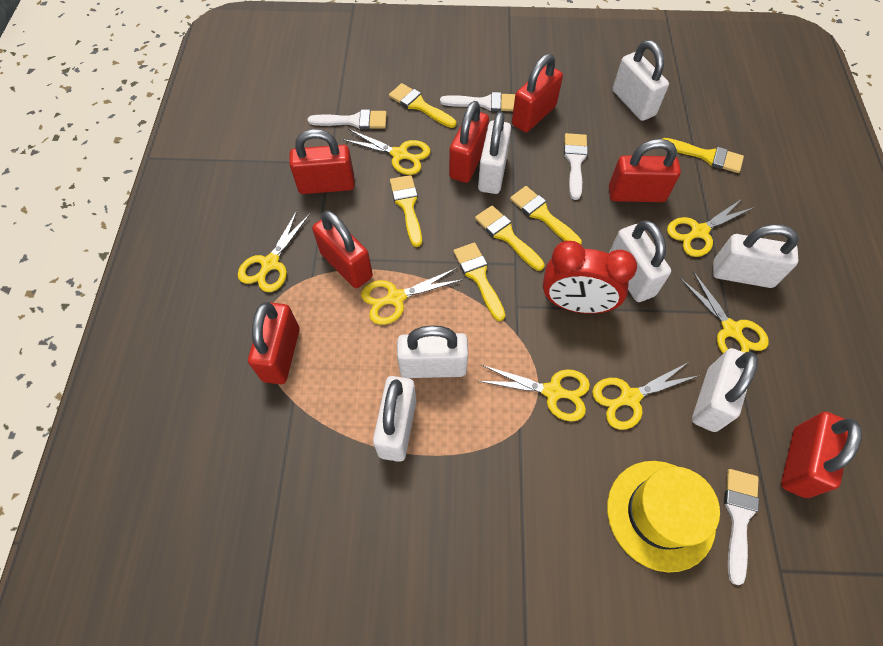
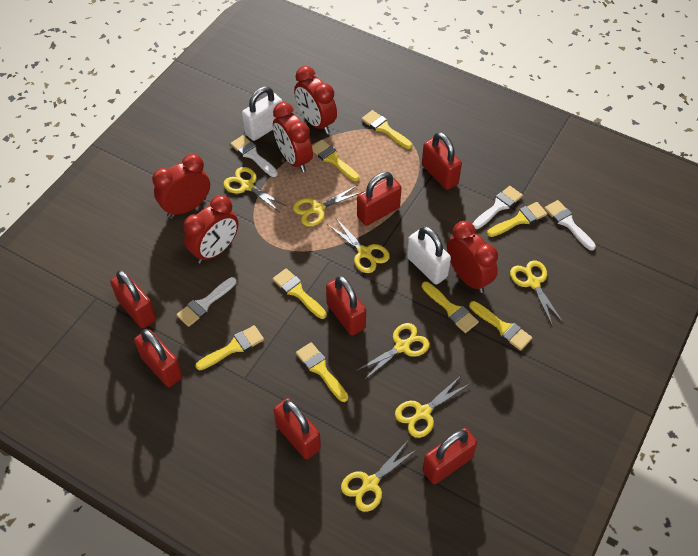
red clock: 1 -> 5
white padlock: 7 -> 2
yellow brush: 6 -> 8
yellow hat: 1 -> 0

